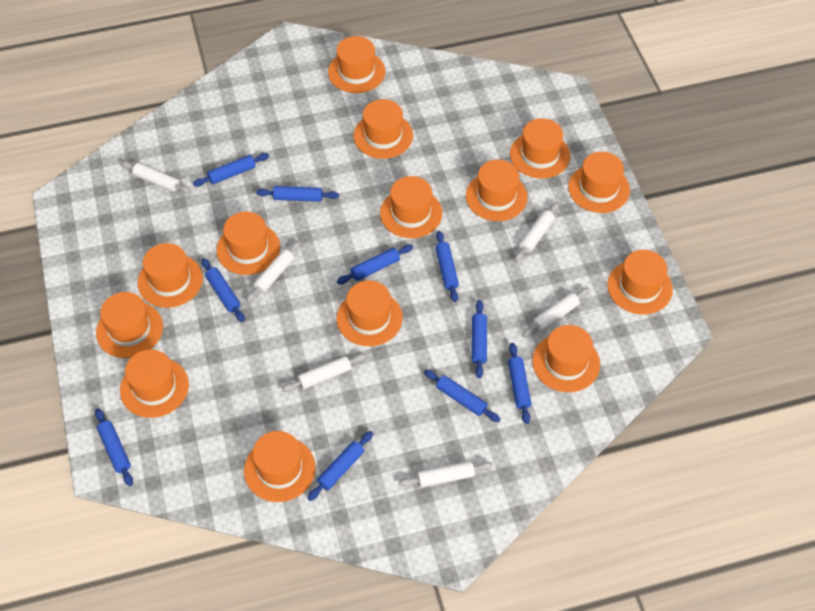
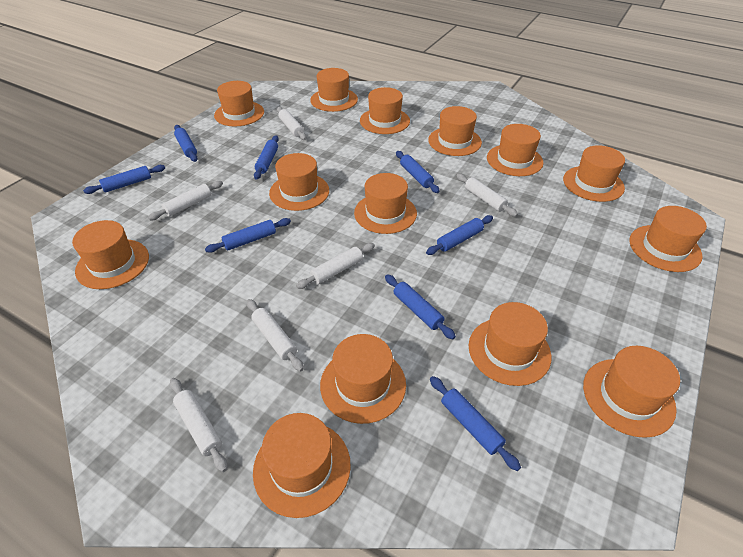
blue rolling pin: 10 -> 8

